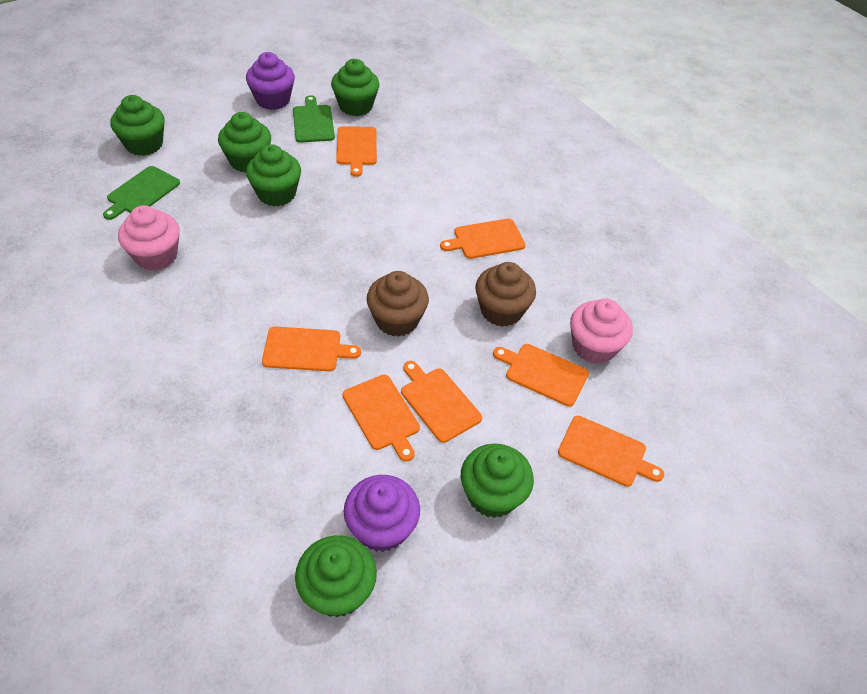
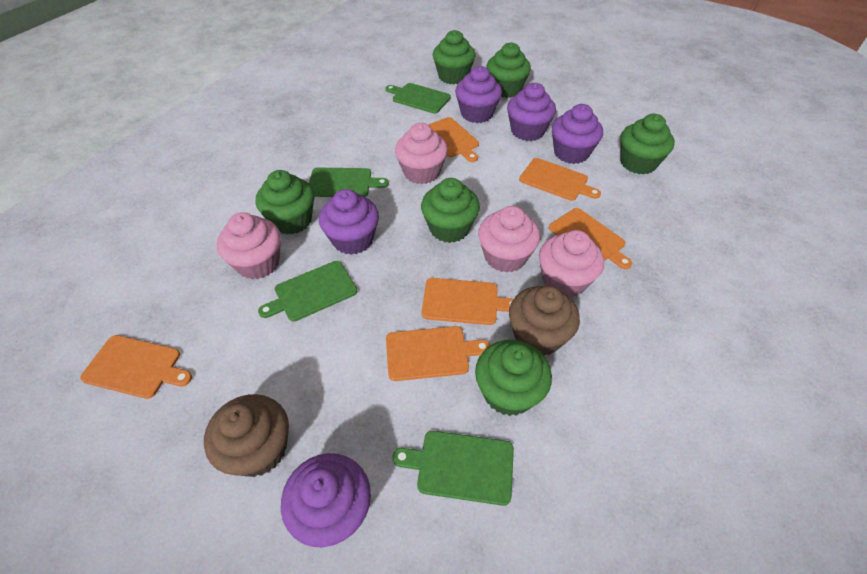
green cutting board: 2 -> 4
orange cutting board: 7 -> 6
pink cupcake: 2 -> 4
purple cupcake: 2 -> 5

